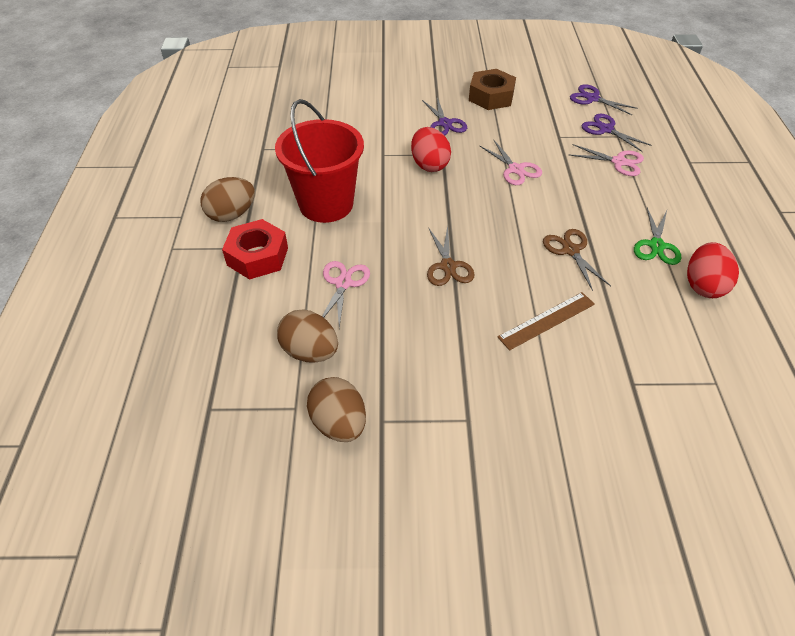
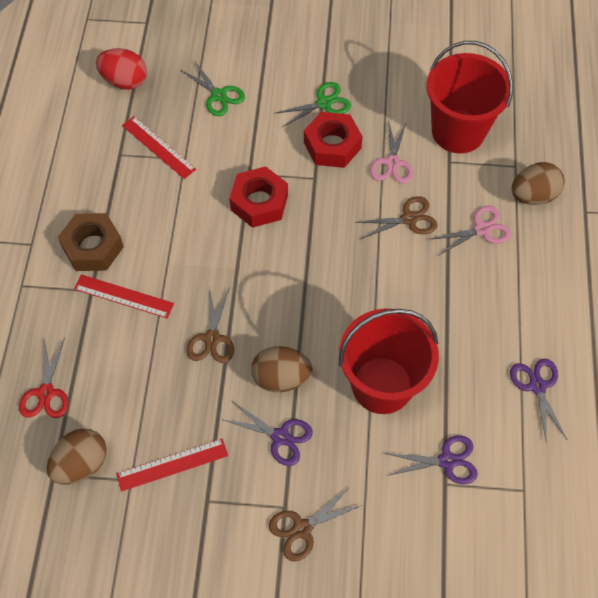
brown ruler: 1 -> 0
brown scissors: 2 -> 3
green scissors: 1 -> 2
pink scissors: 3 -> 2
red bucket: 1 -> 2
red egg: 2 -> 1
red nut: 1 -> 2
red ruler: 0 -> 3
red scissors: 0 -> 1

